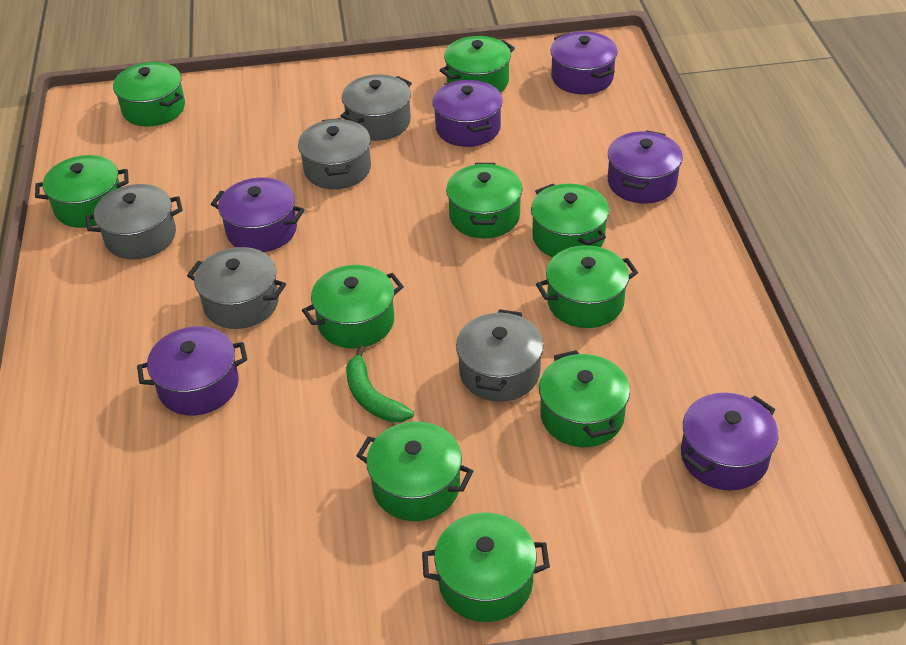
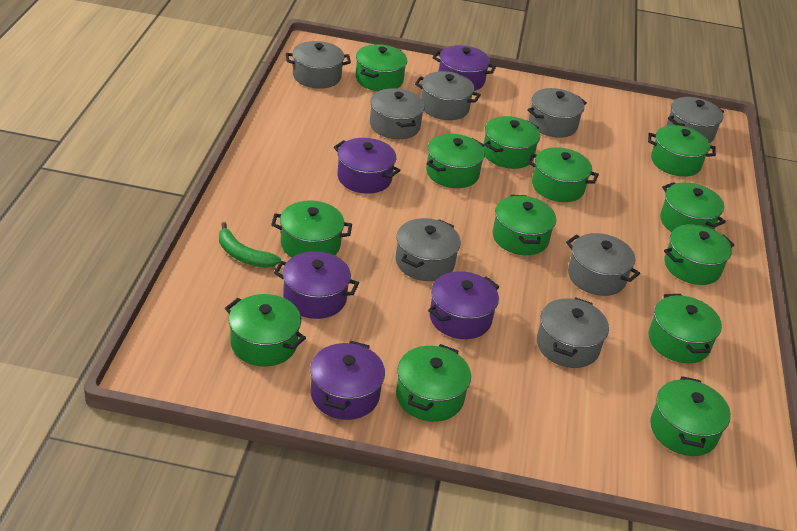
green pot: 10 -> 13
grey pot: 5 -> 8
purple pot: 6 -> 5

